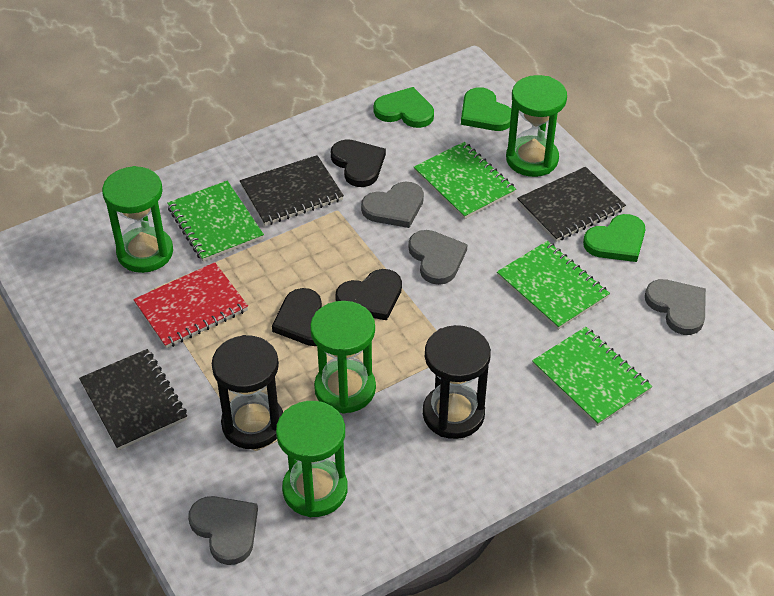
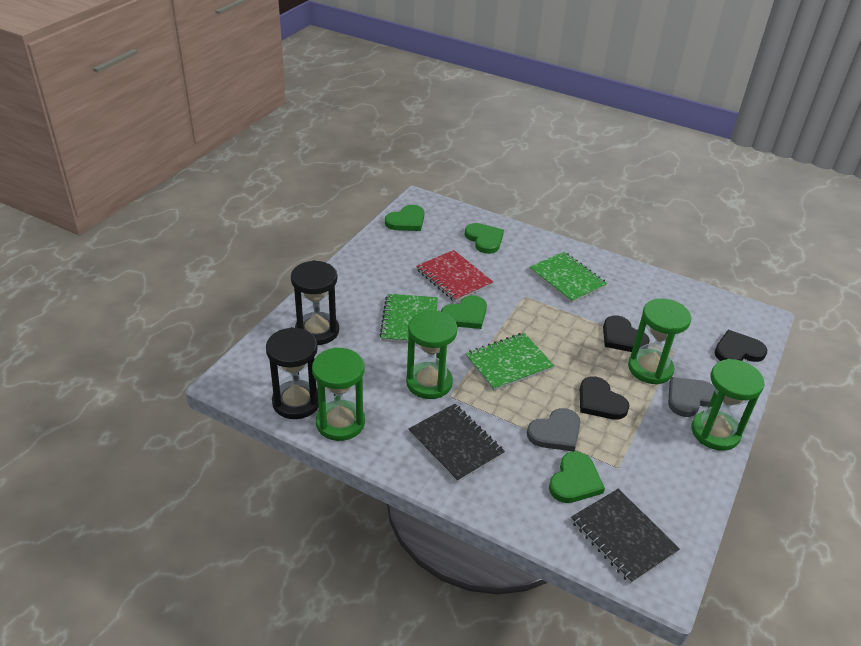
black notebook: 3 -> 2
green heart: 3 -> 4
green notebook: 4 -> 3
grey heart: 4 -> 2

